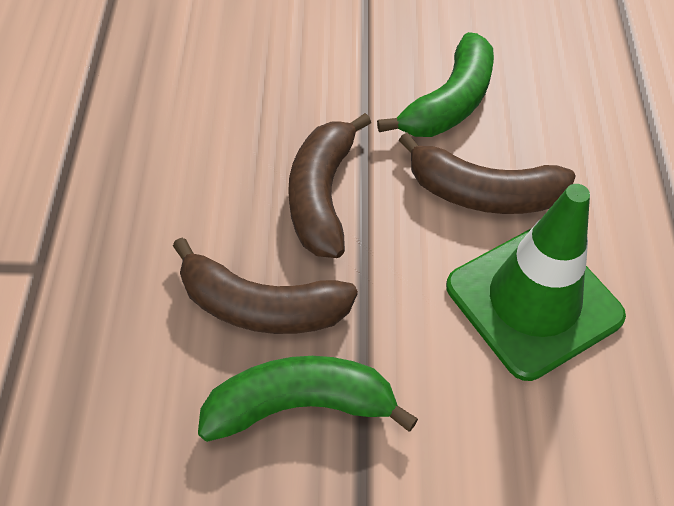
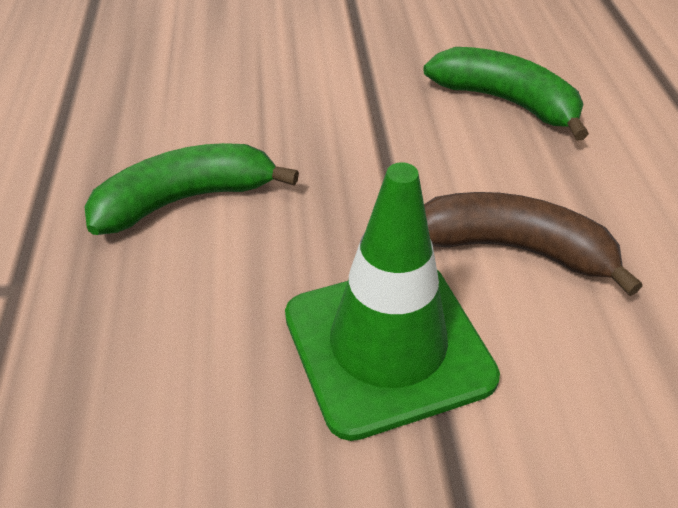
brown banana: 3 -> 1

